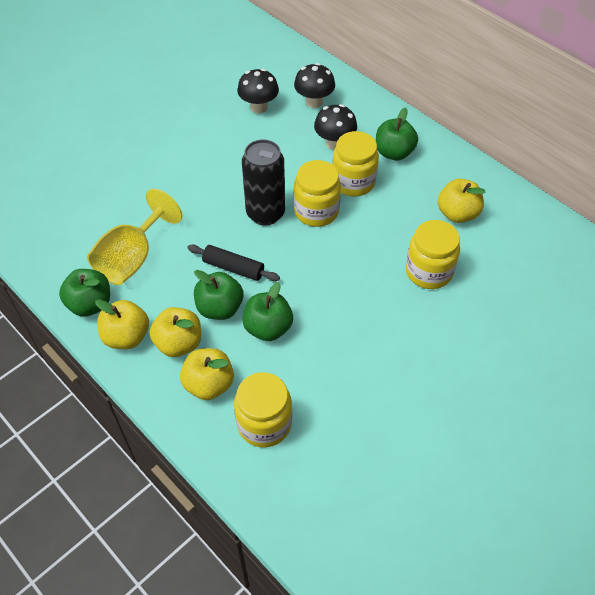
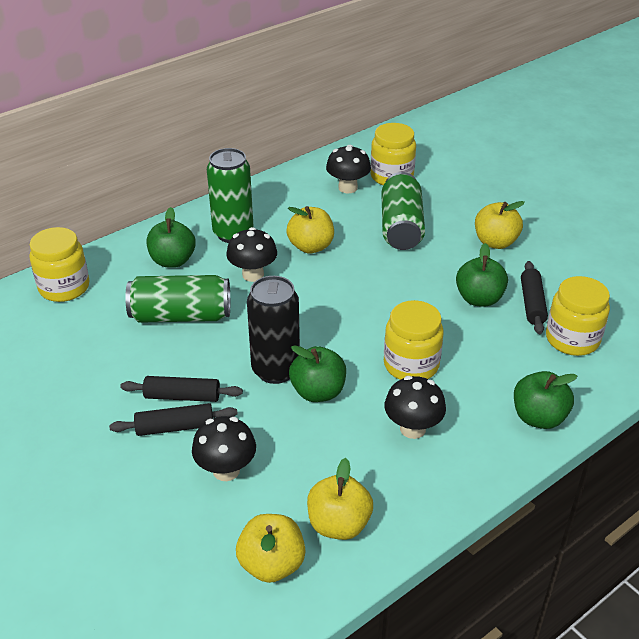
black mushroom: 3 -> 4
black rolling pin: 1 -> 3
green can: 0 -> 3
yellow goblet: 1 -> 0

